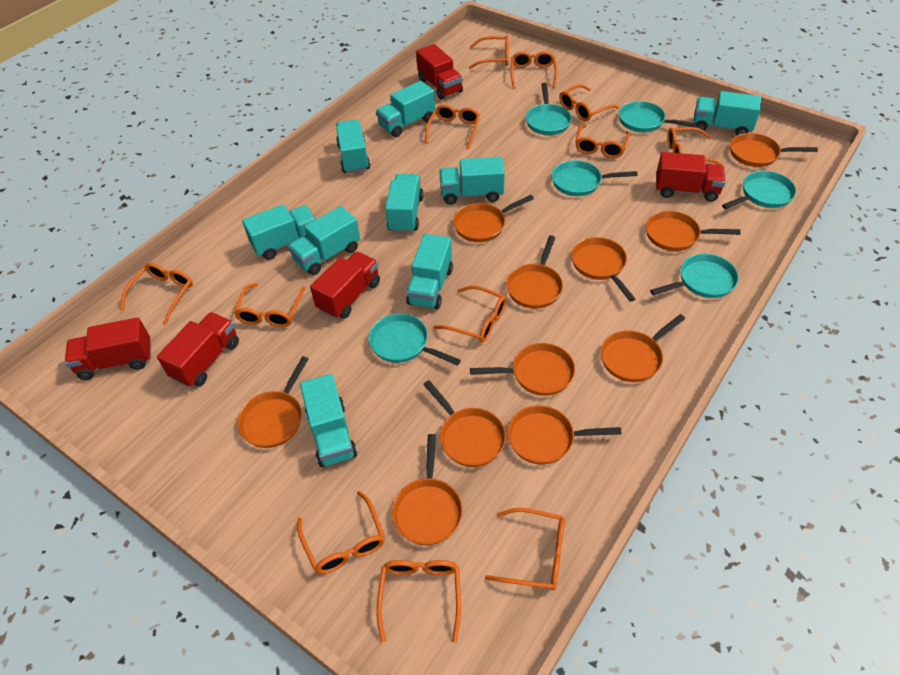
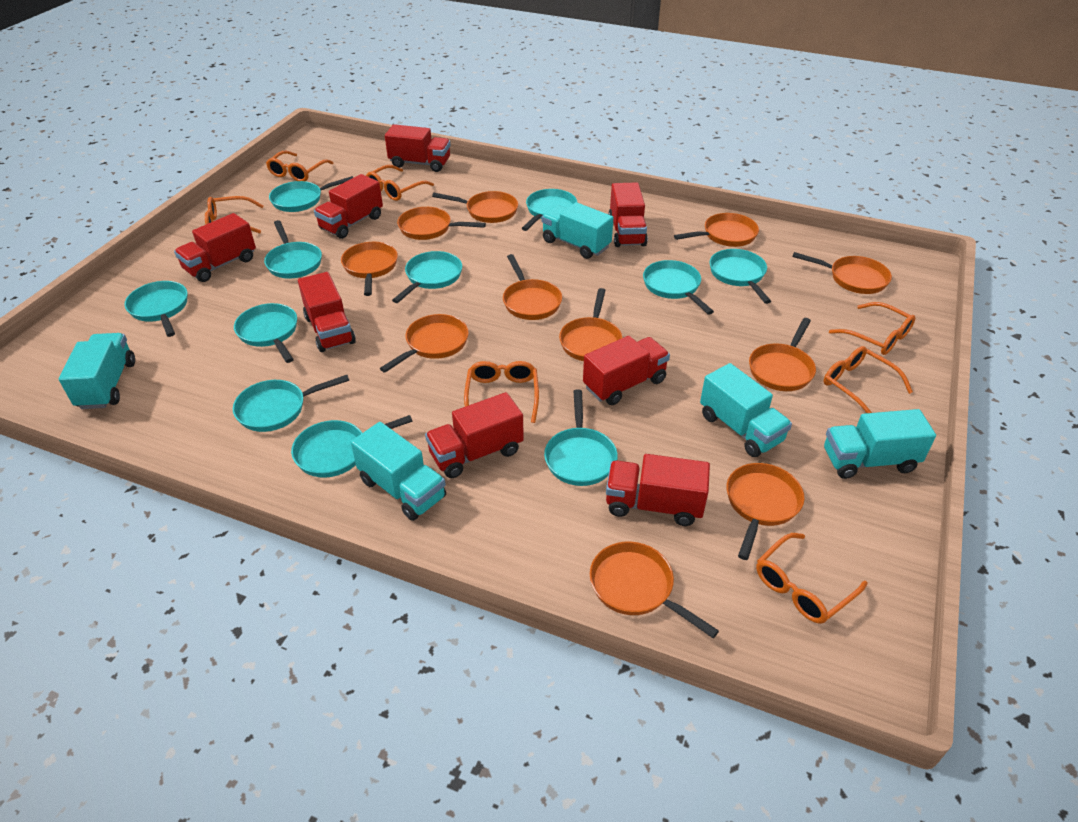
orange glasses: 12 -> 7
red truck: 5 -> 8
turquoise pan: 6 -> 11
turquoise truck: 9 -> 5

